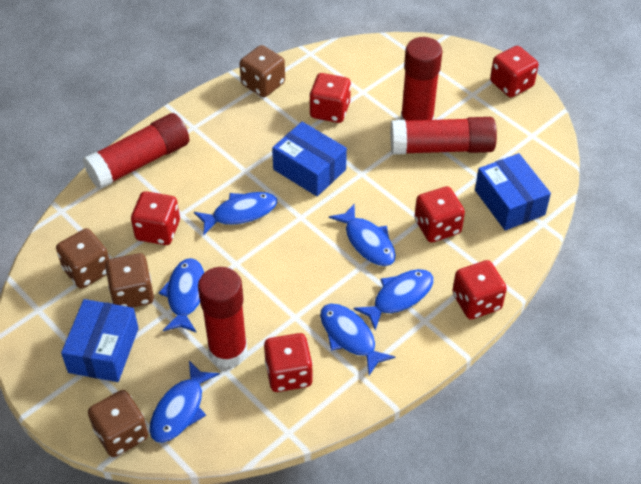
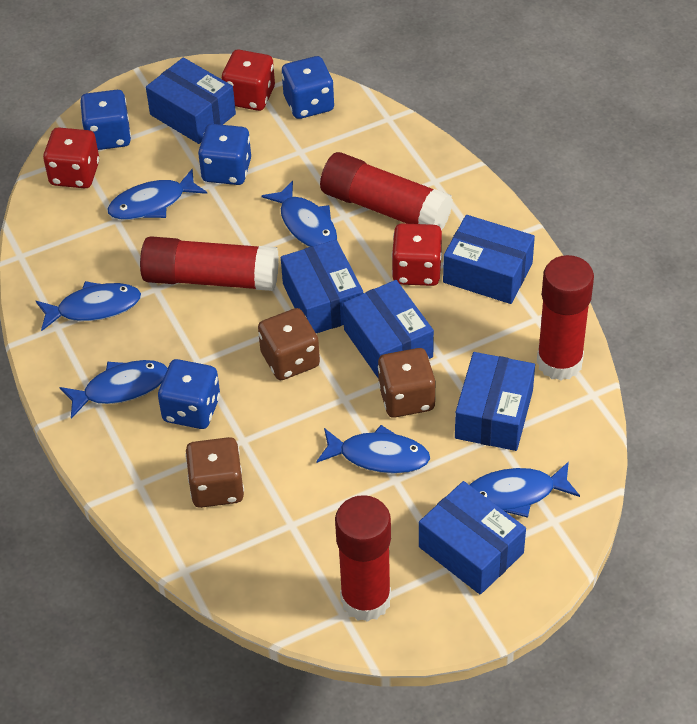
blue box: 3 -> 6
blue dice: 0 -> 4
brown dice: 4 -> 3
red dice: 6 -> 3

